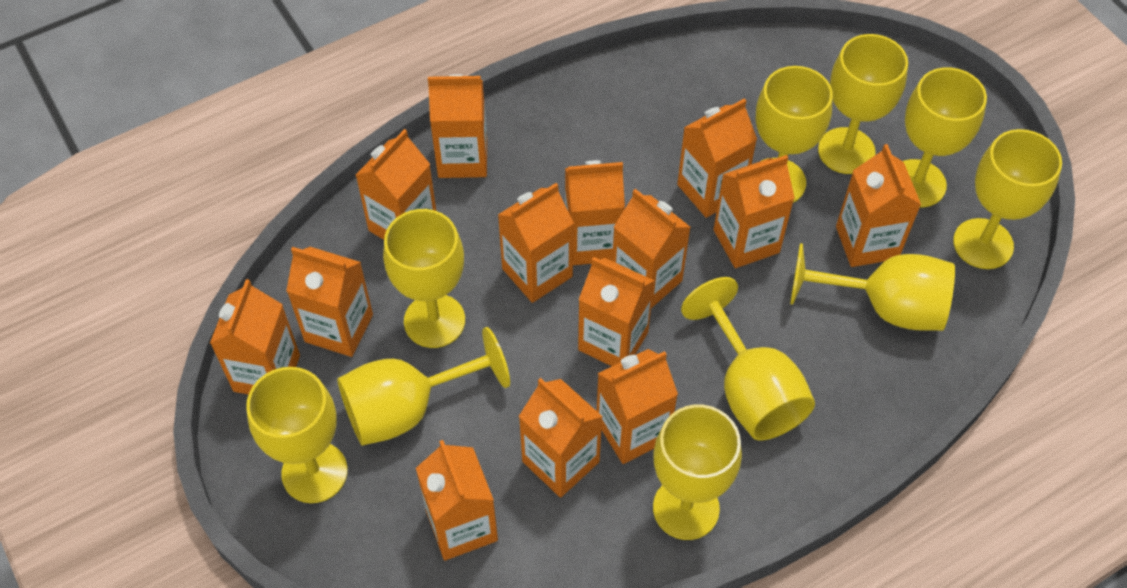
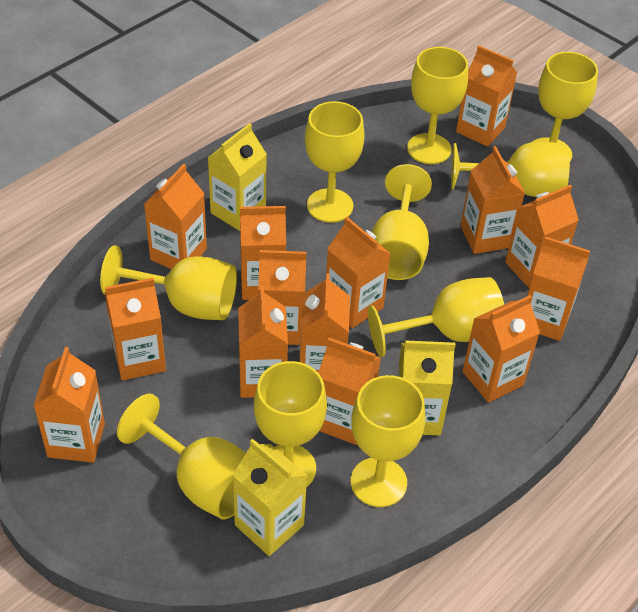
yellow carton: 0 -> 3

